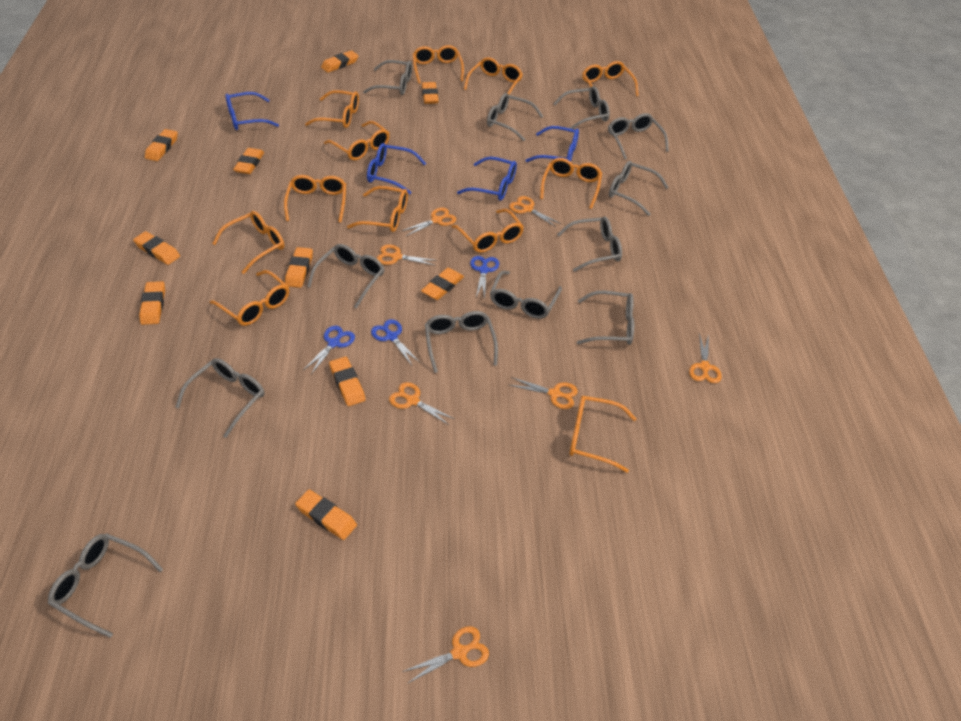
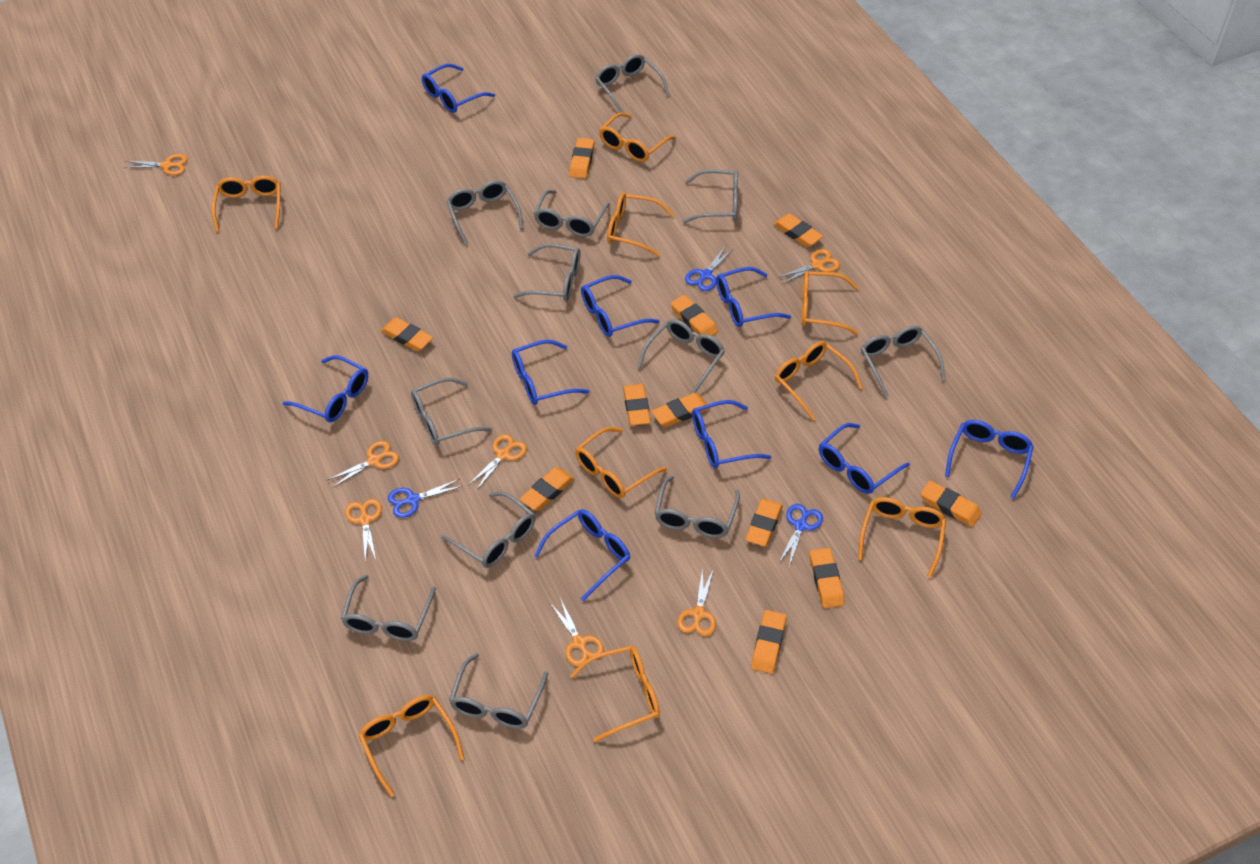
blue glasses: 4 -> 9
orange eraser: 10 -> 11
orange glasses: 12 -> 9

